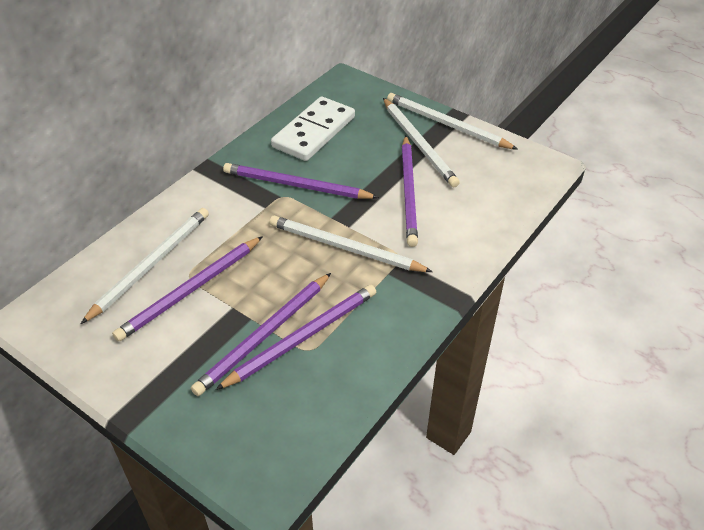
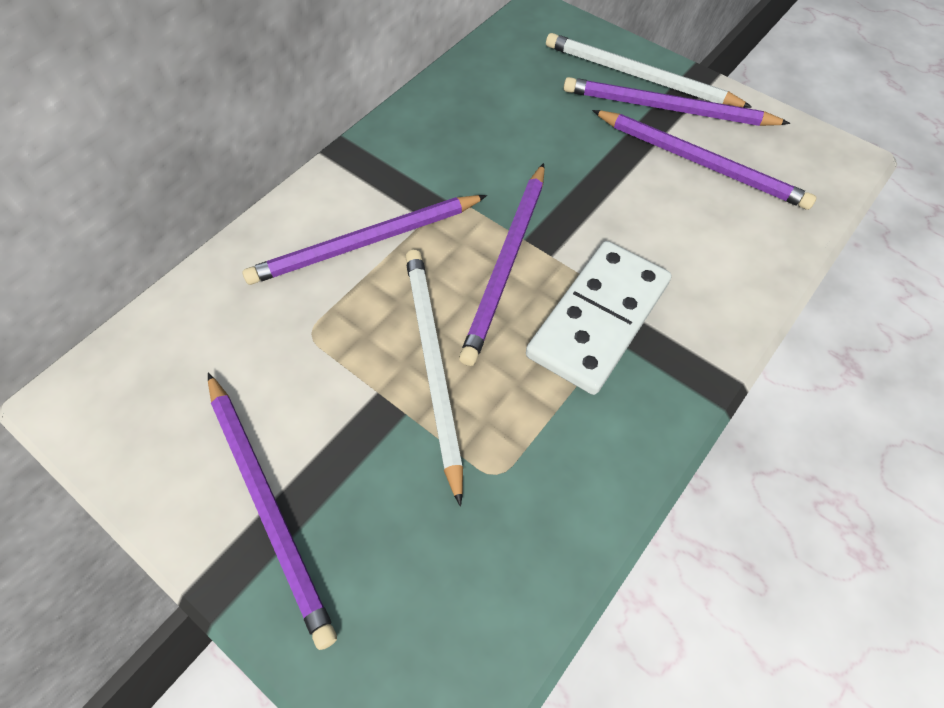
white pencil: 4 -> 2

